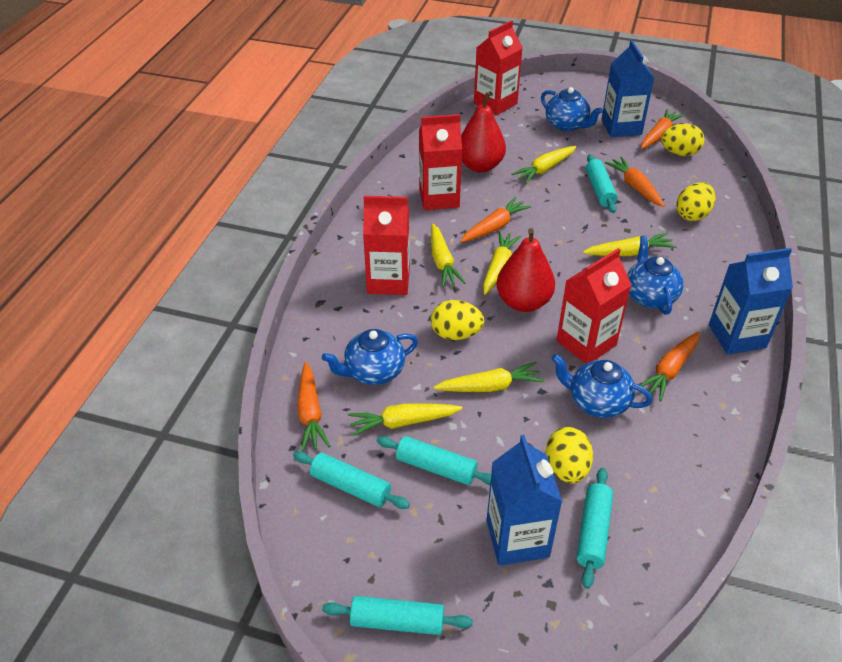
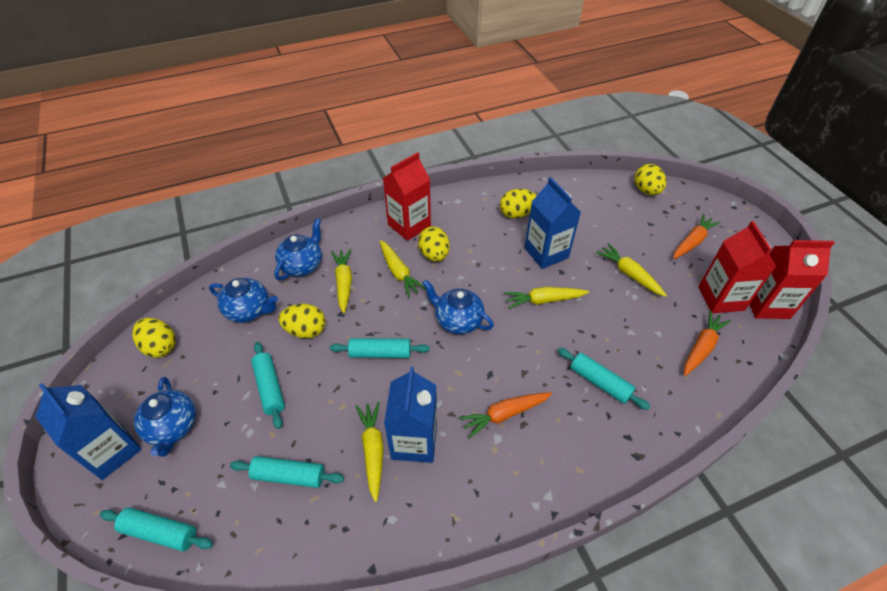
orange carrot: 5 -> 3
red carton: 4 -> 3
red pear: 2 -> 0
yellow carrot: 6 -> 5
yellow egg: 4 -> 5

